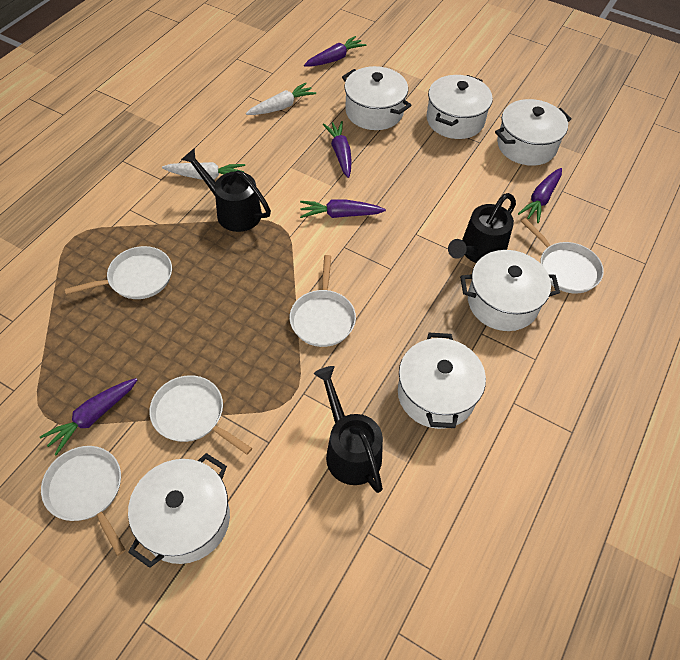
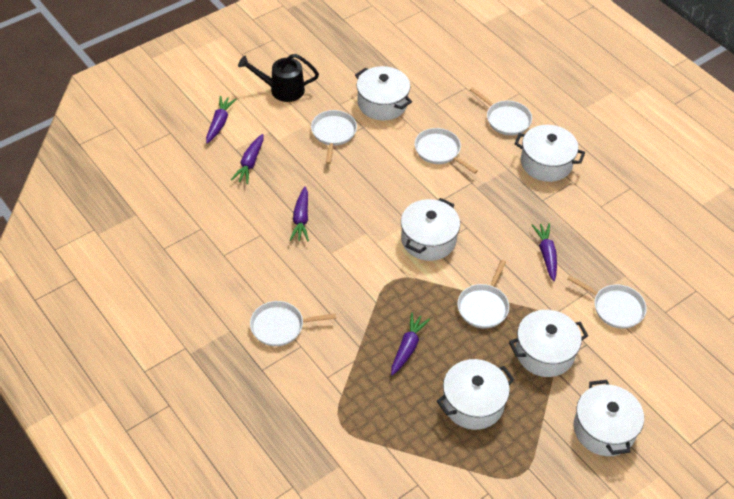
black watering can: 3 -> 1
white carrot: 2 -> 0
white pan: 5 -> 6

